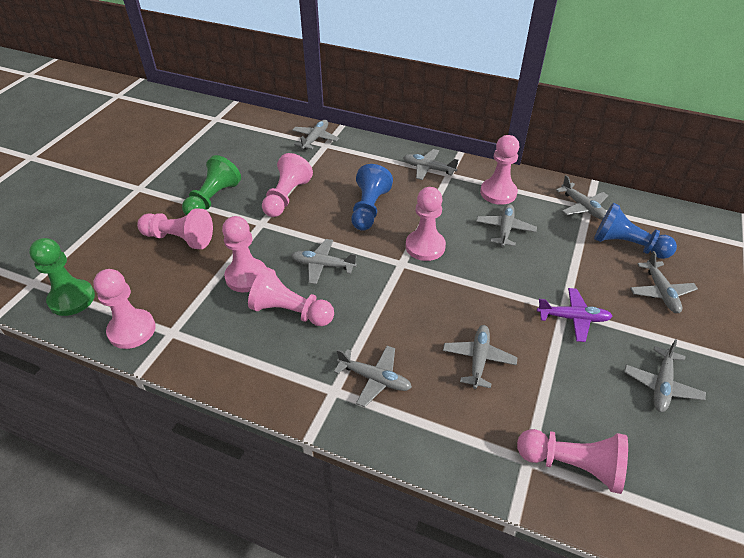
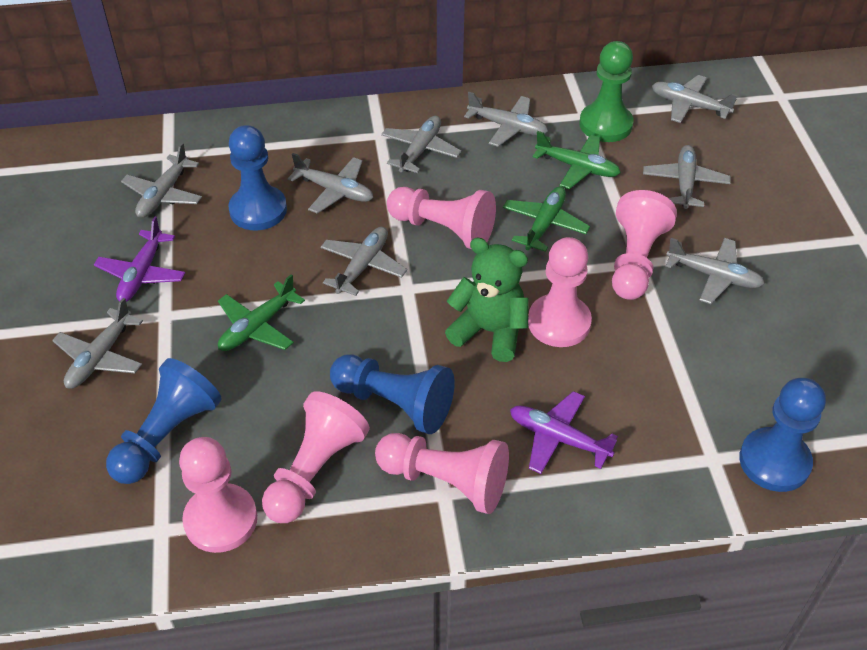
blue pawn: 2 -> 4
green pawn: 2 -> 1
green plane: 0 -> 3
green teddy bear: 0 -> 1
pink pawn: 8 -> 6
purple plane: 1 -> 2

